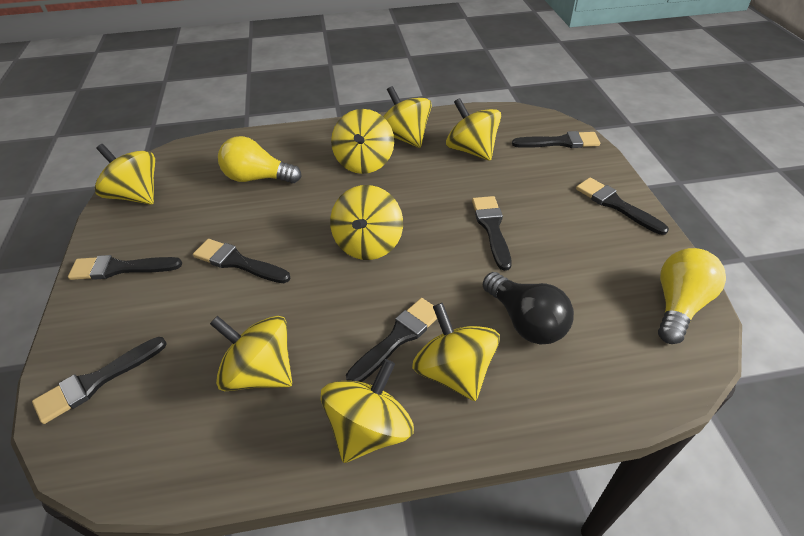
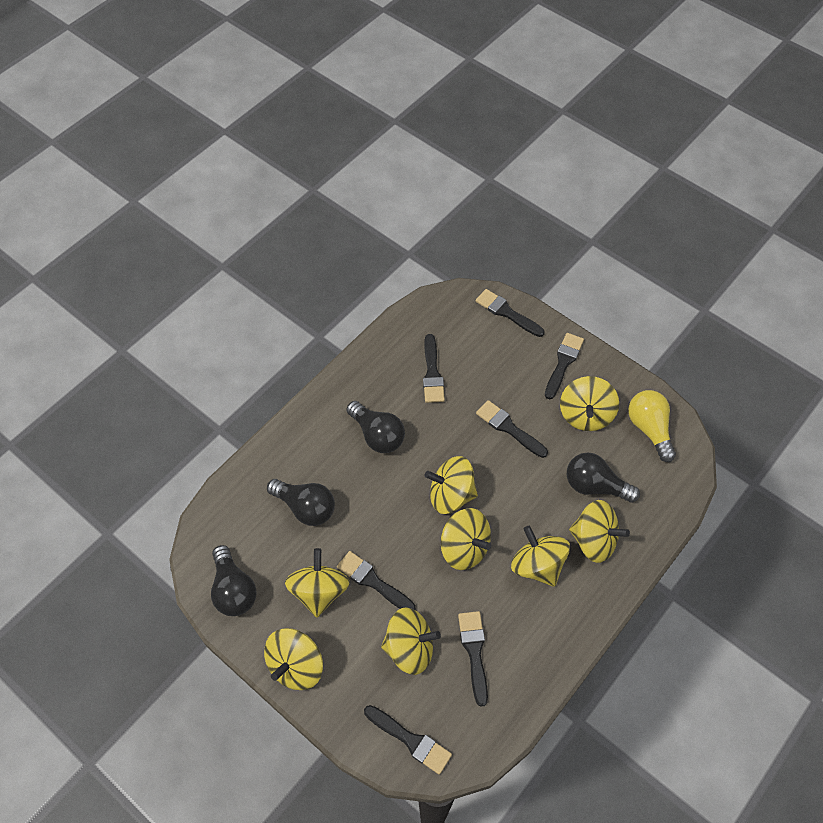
black light bulb: 1 -> 4
yellow light bulb: 2 -> 1

